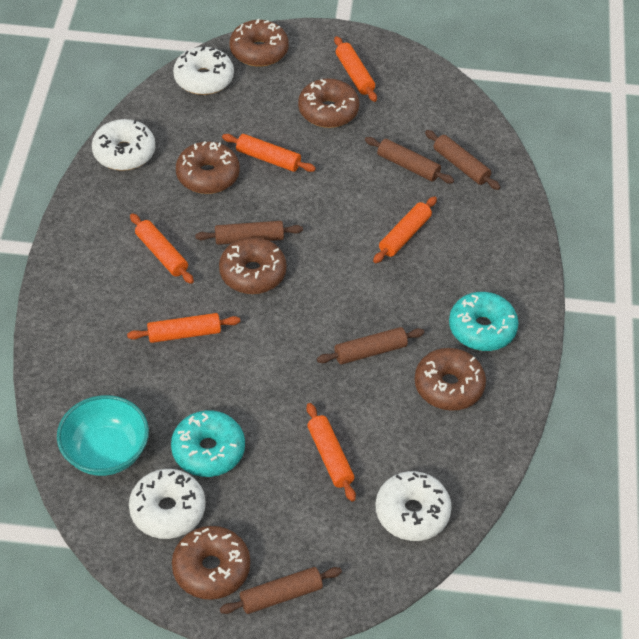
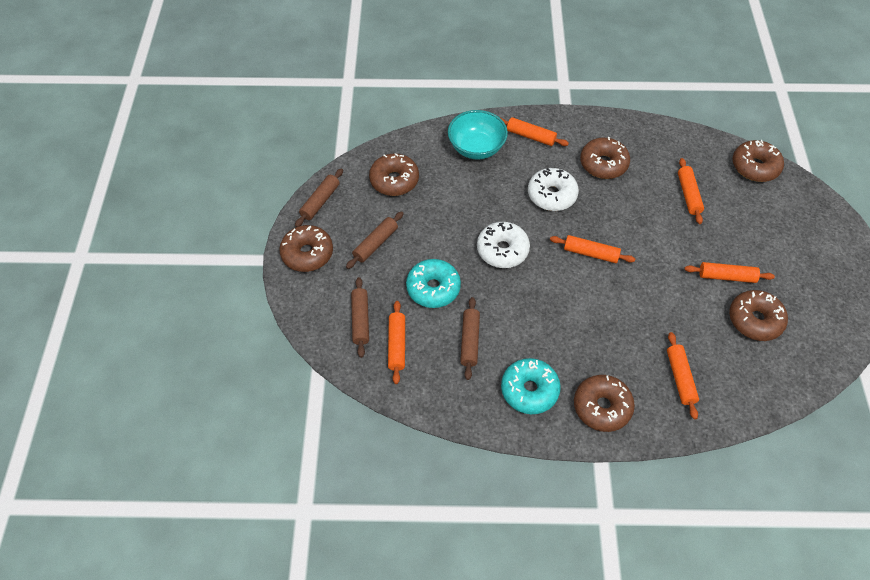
brown rolling pin: 5 -> 4
white donut: 4 -> 2

